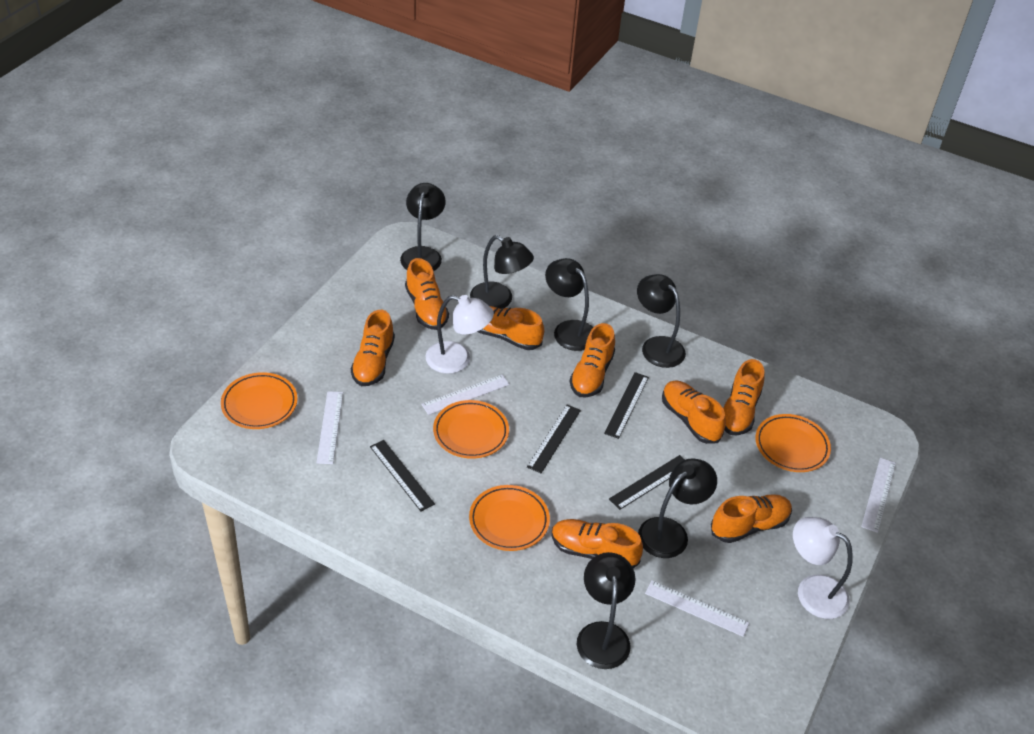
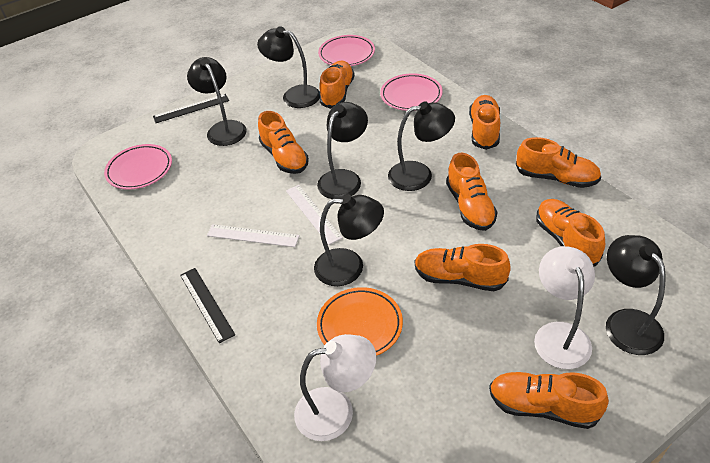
black ruler: 4 -> 2
orange plate: 4 -> 1
pink plate: 0 -> 3
white ruler: 4 -> 2

